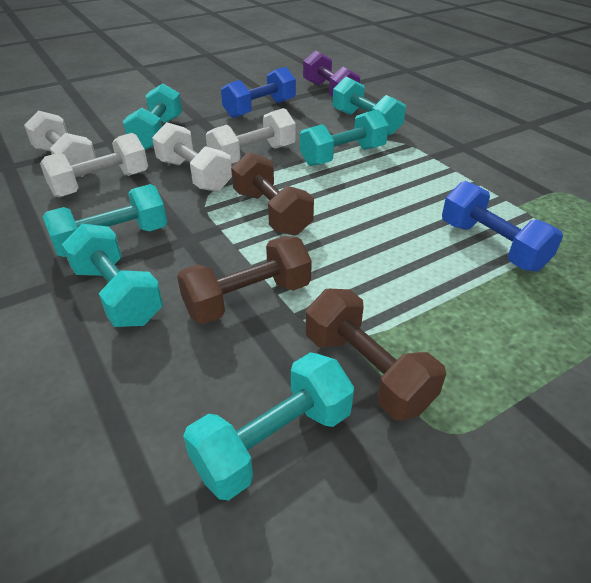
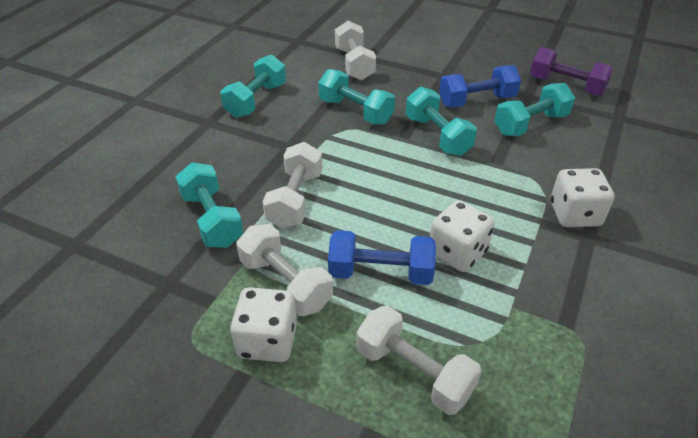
brown dumbbell: 3 -> 0
turquoise dumbbell: 6 -> 5
white dice: 0 -> 3

